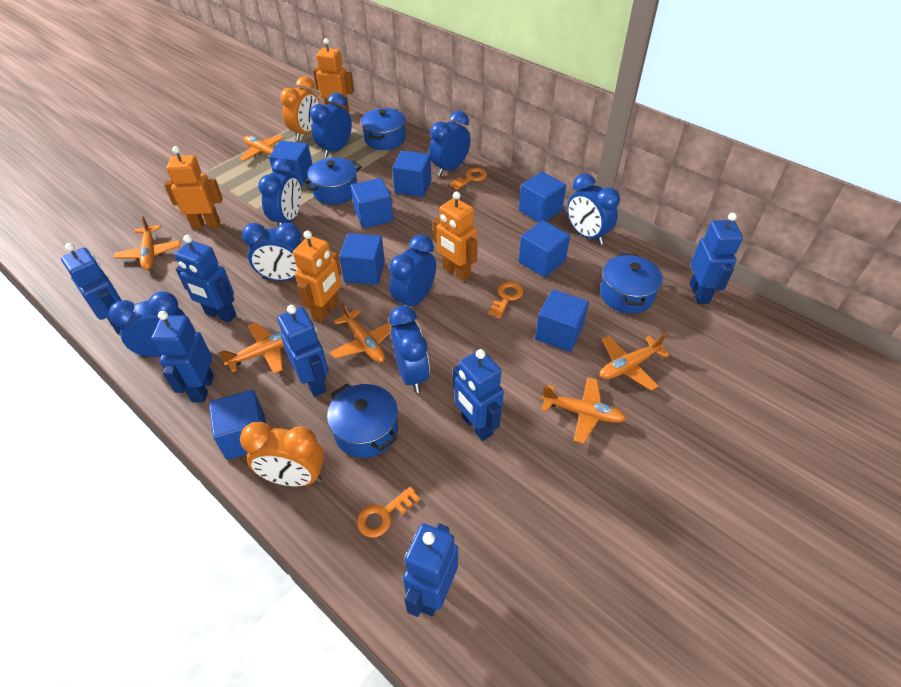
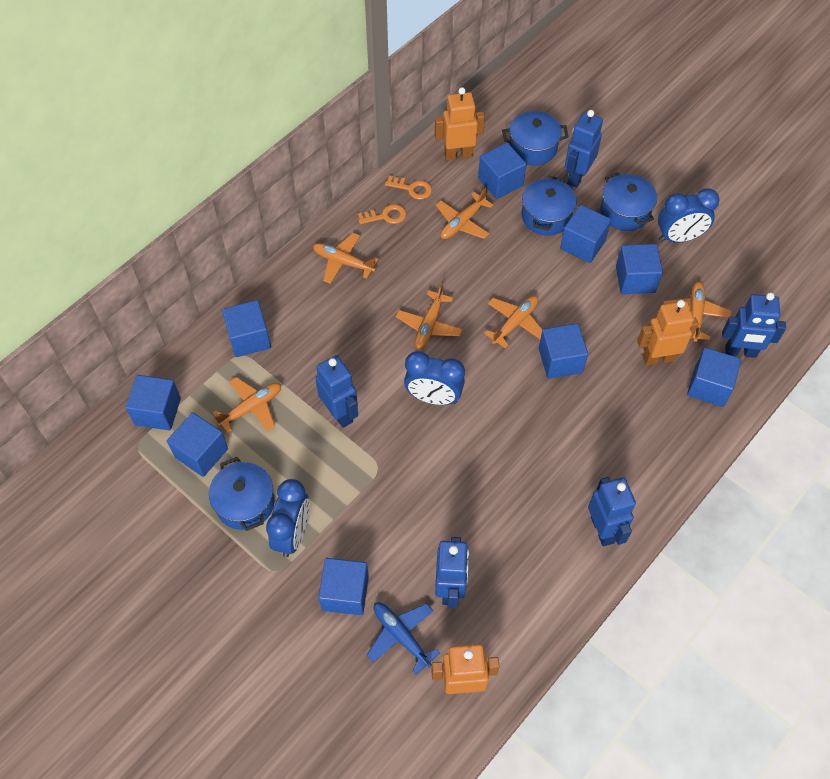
blue clock: 8 -> 3
blue cube: 8 -> 9
blue plane: 0 -> 1
blue robot: 7 -> 5
orange clock: 2 -> 0
orange key: 3 -> 2
orange robot: 4 -> 3

